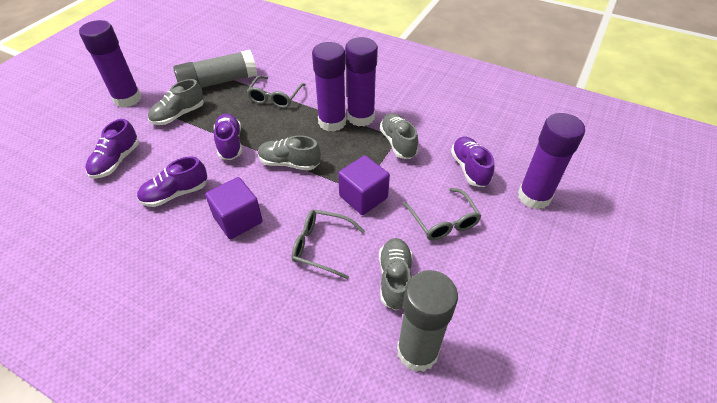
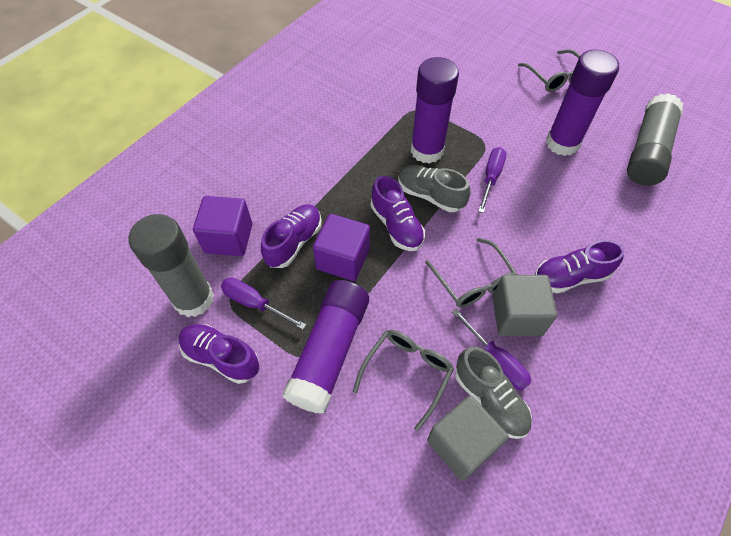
grey cube: 0 -> 2
grey shoe: 4 -> 2
purple glue stick: 4 -> 3
purple screwdriver: 0 -> 3

